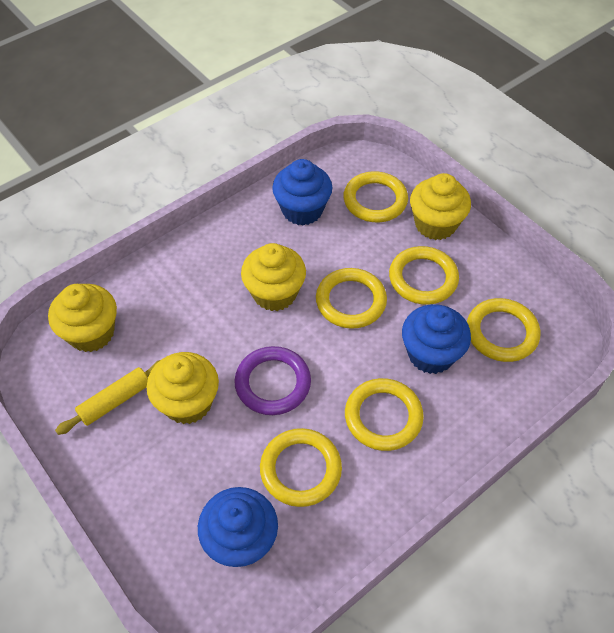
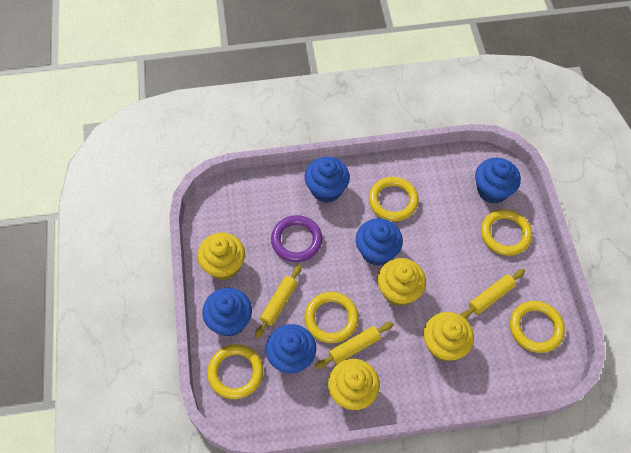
blue cupcake: 3 -> 5
yellow ring: 6 -> 5
yellow rolling pin: 1 -> 3

